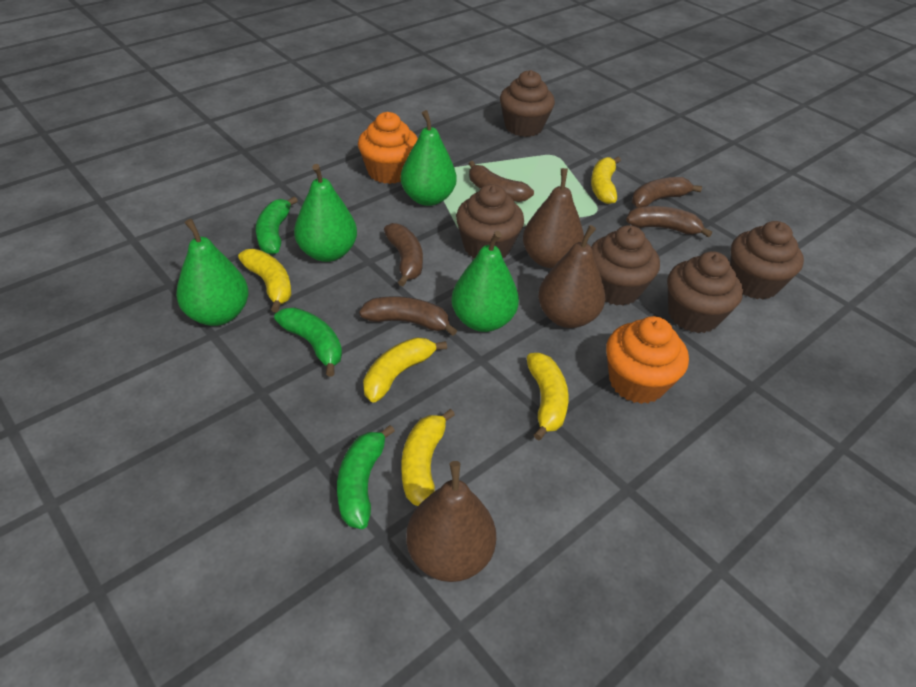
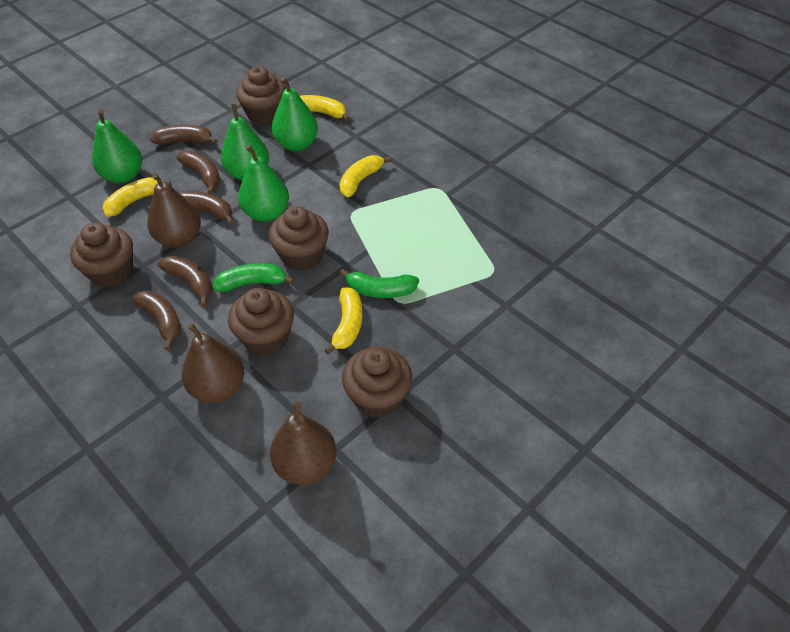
green banana: 3 -> 2
orange cupcake: 2 -> 0
yellow banana: 5 -> 4

